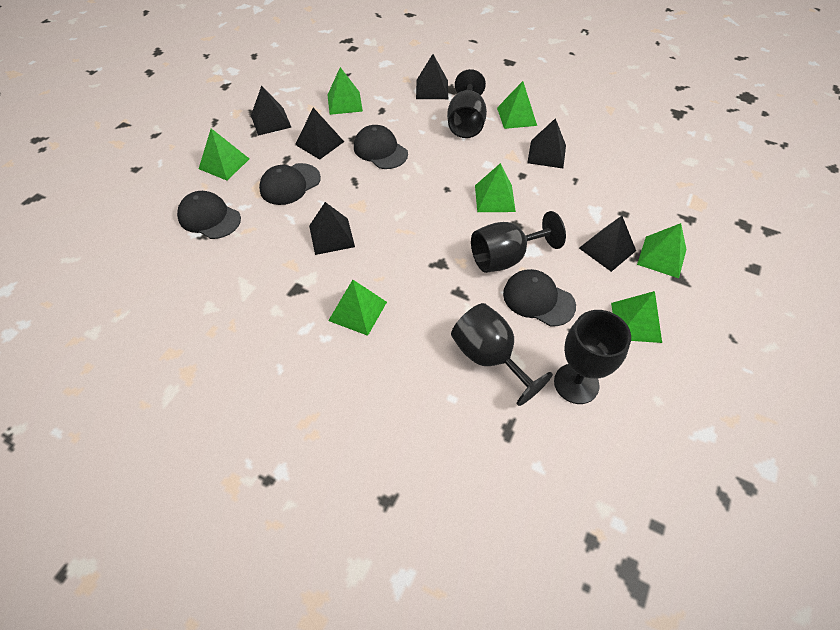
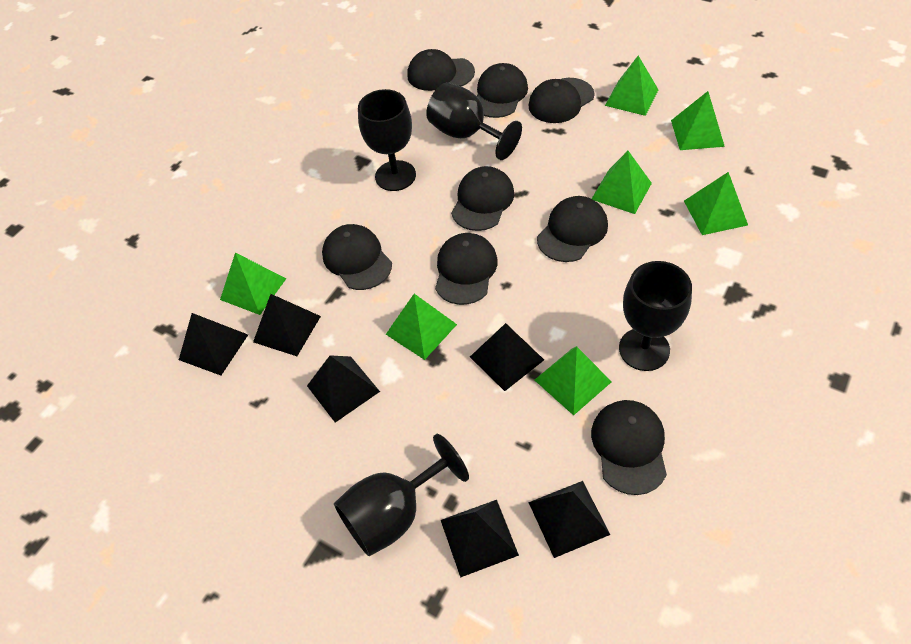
black cap: 4 -> 8

